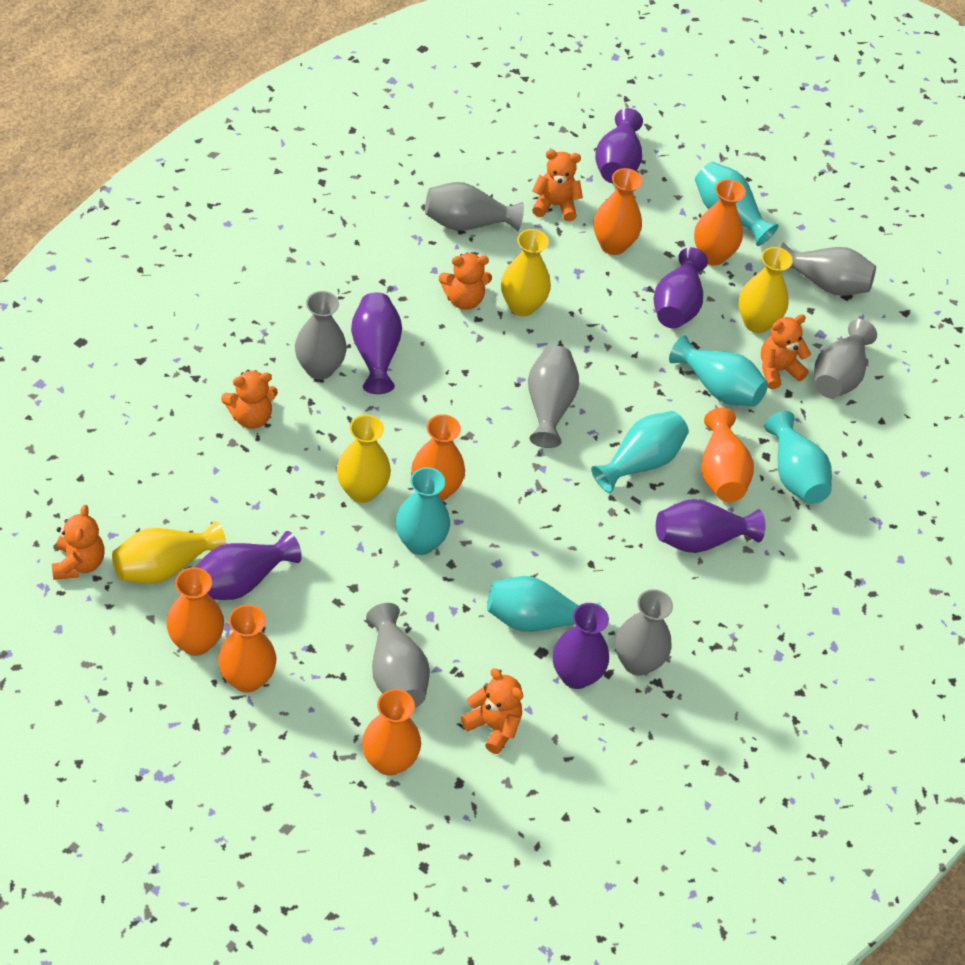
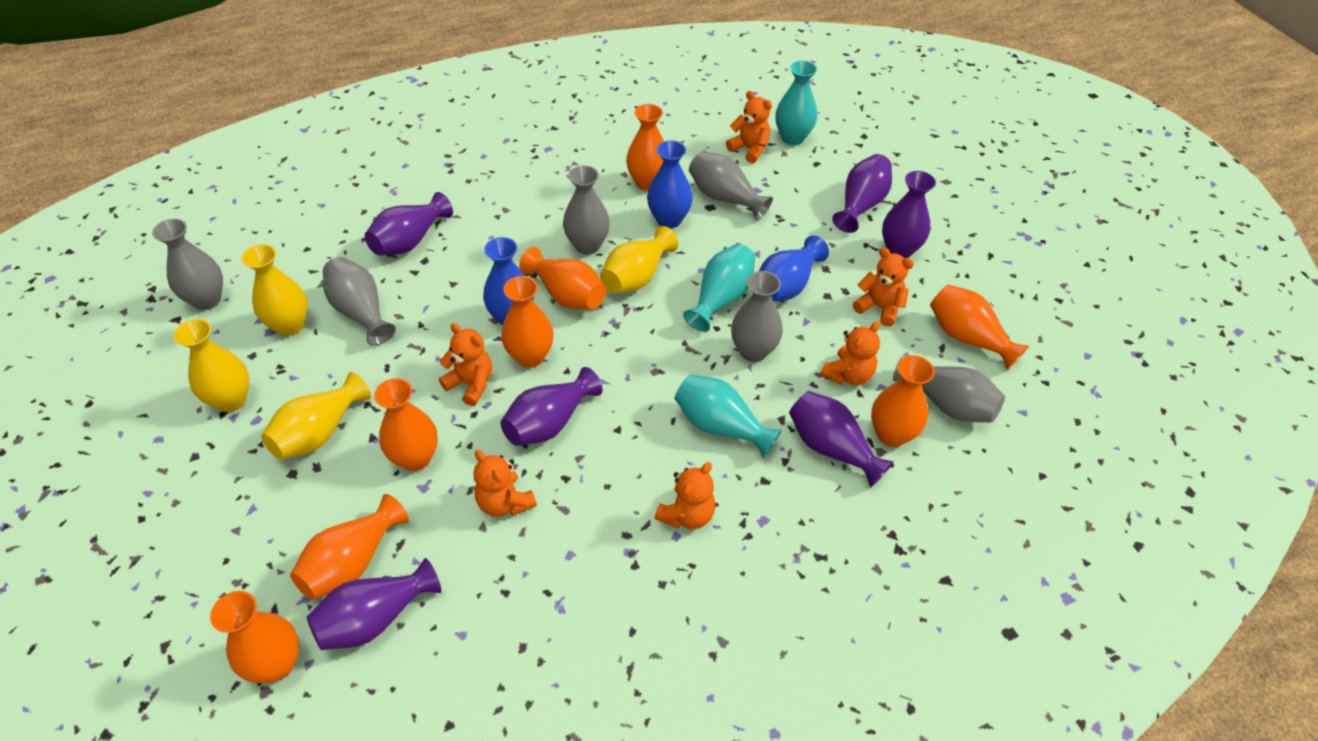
blue vase: 0 -> 3
grey vase: 7 -> 6
orange vase: 7 -> 8
turquoise vase: 6 -> 3

